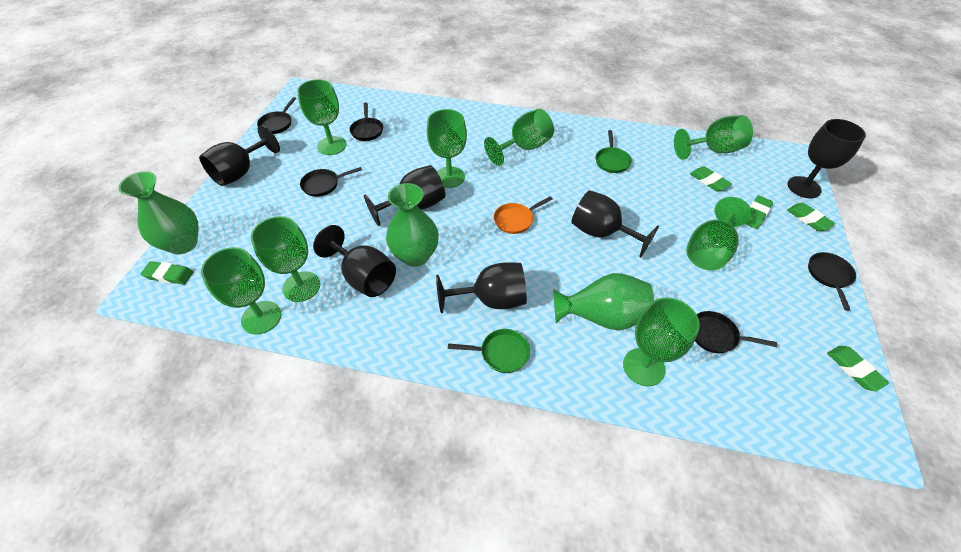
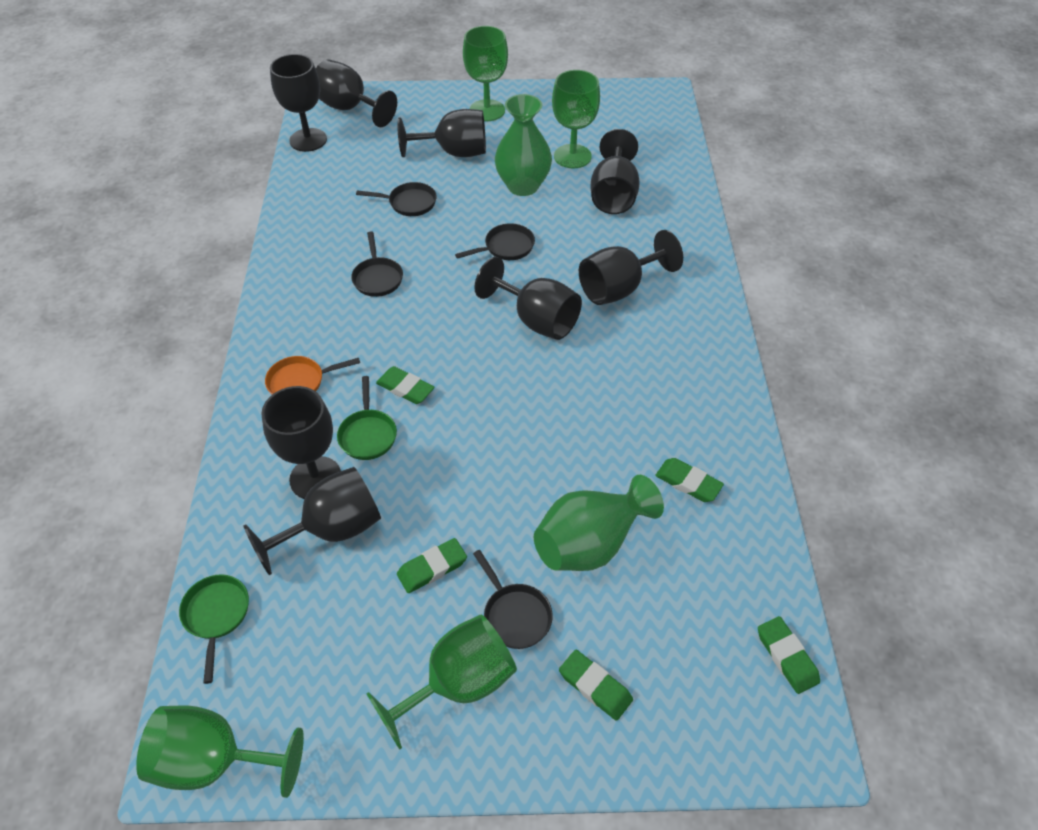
black goblet: 6 -> 8
black pan: 5 -> 4
green goblet: 8 -> 4
green vase: 3 -> 2

